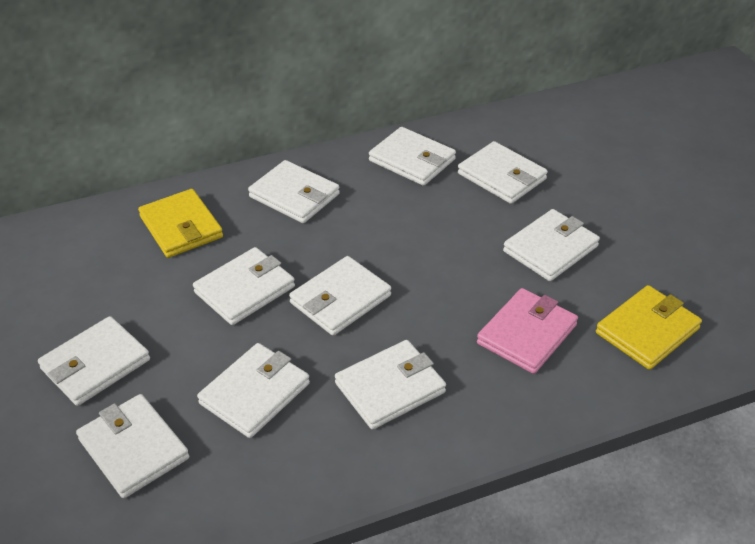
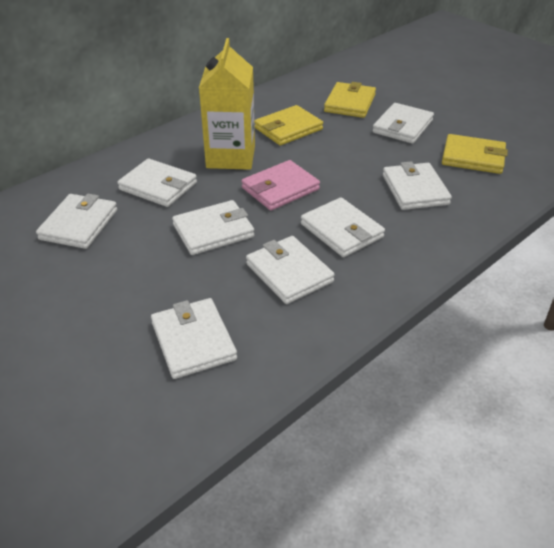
white wallet: 10 -> 8
yellow carton: 0 -> 1
yellow wallet: 2 -> 3

